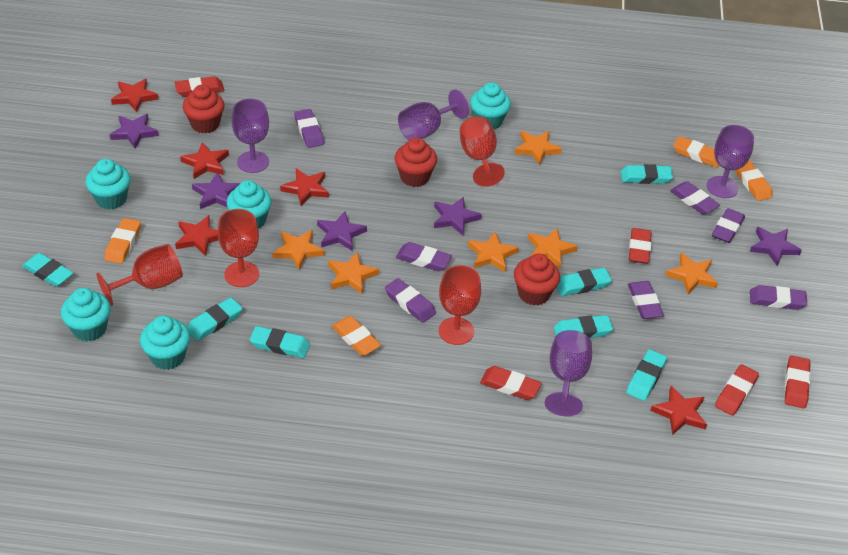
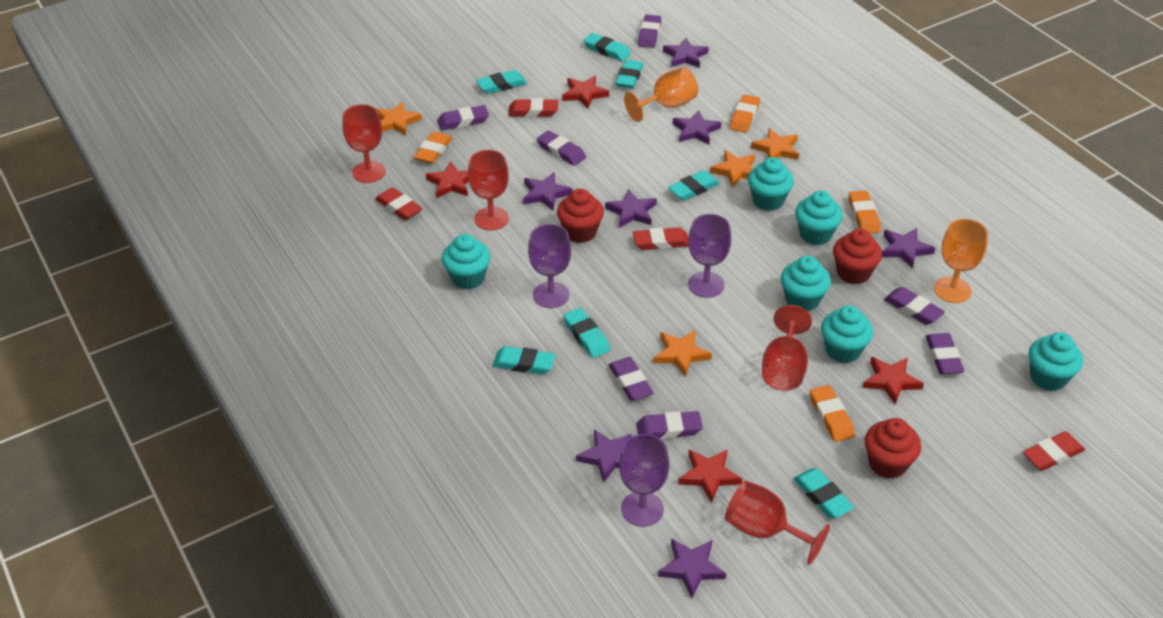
orange goblet: 0 -> 2
orange star: 6 -> 4
purple goblet: 4 -> 3
purple star: 5 -> 7
red eraser: 5 -> 4
red star: 5 -> 4
turquoise cupcake: 5 -> 6

